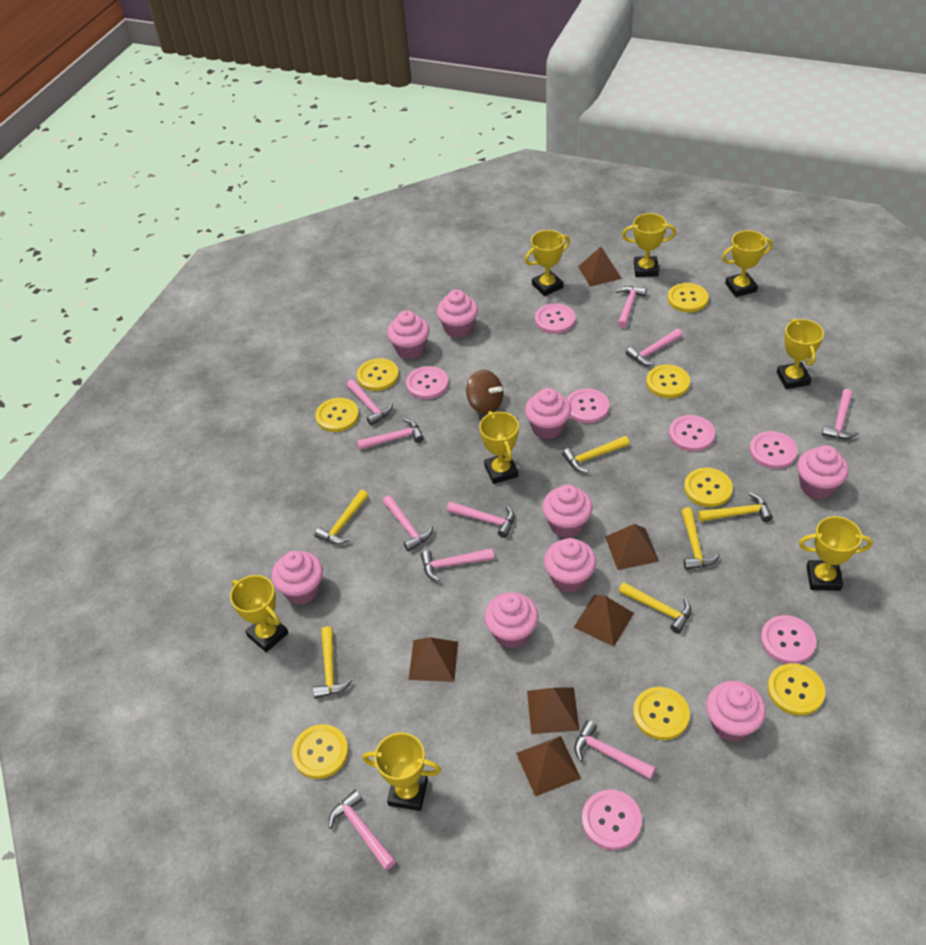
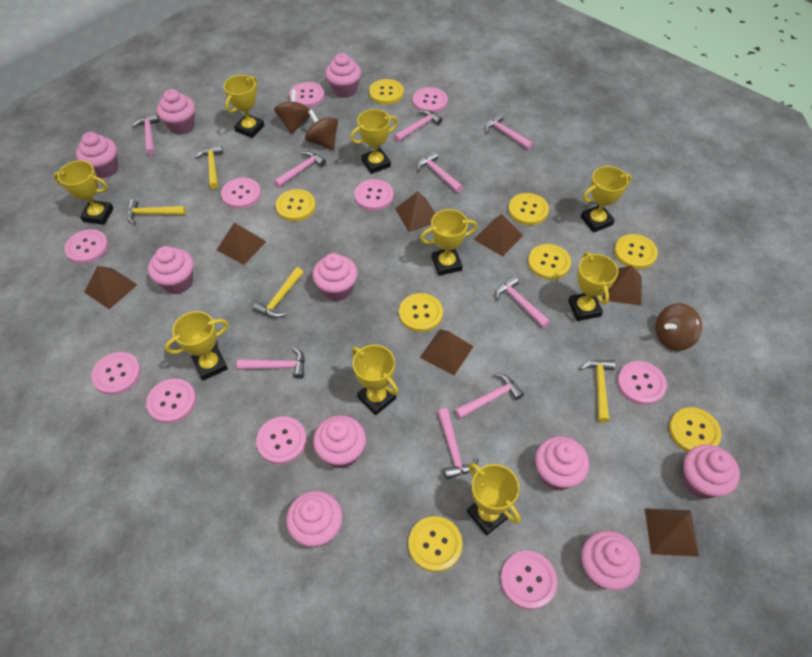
brown pyramid: 6 -> 7
brown spinning top: 1 -> 3
pink button: 7 -> 10
pink cupcake: 9 -> 10
pink hammer: 10 -> 9
yellow hammer: 6 -> 4
yellow trophy: 8 -> 9

